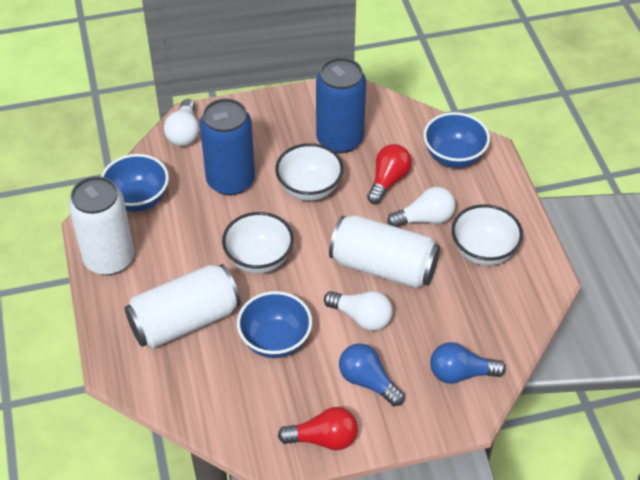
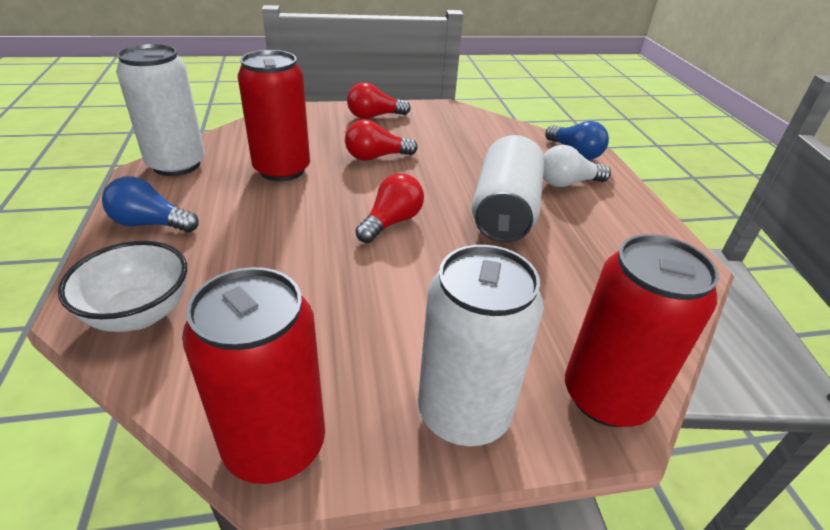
blue bowl: 3 -> 0
blue can: 2 -> 0
red can: 0 -> 3
red light bulb: 2 -> 3
white bowl: 3 -> 1
white light bulb: 3 -> 1

